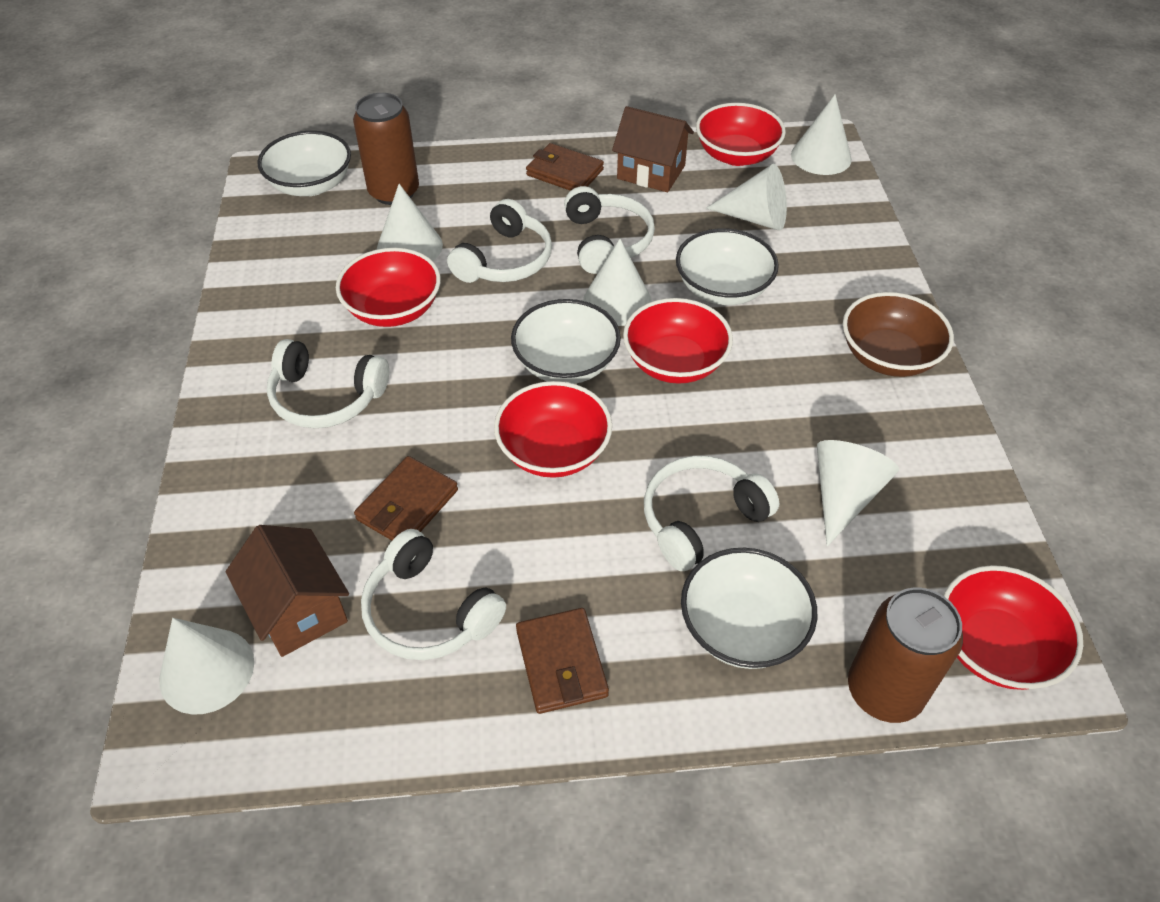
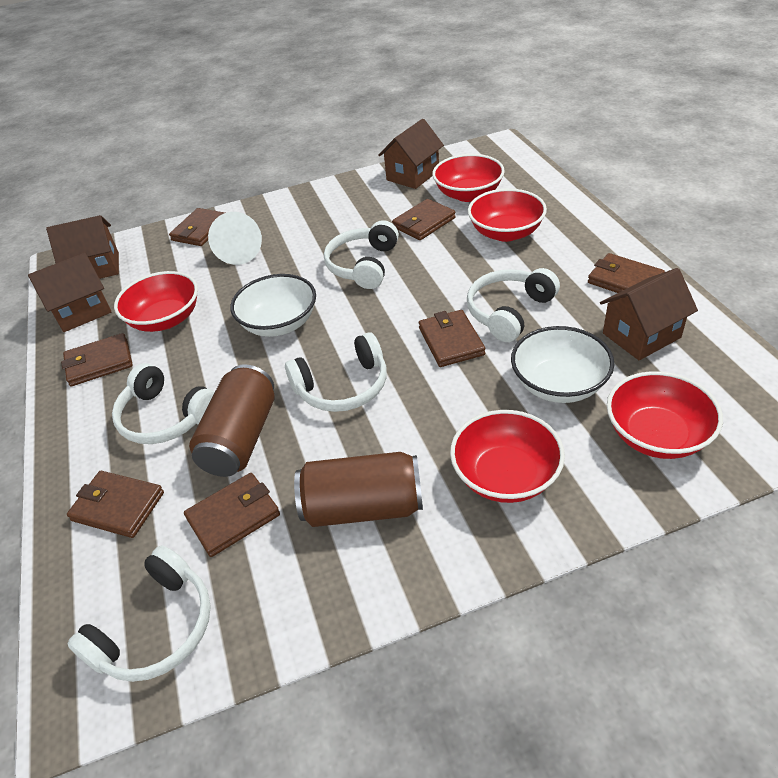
brown bowl: 1 -> 0
brown house: 2 -> 4
brown wallet: 3 -> 7
white bowl: 4 -> 2
white cone: 6 -> 1

